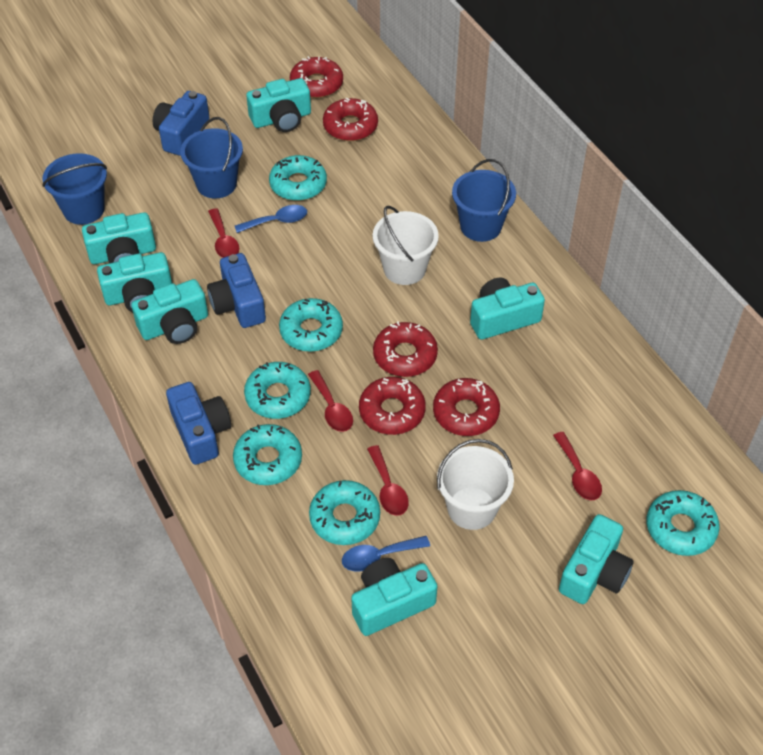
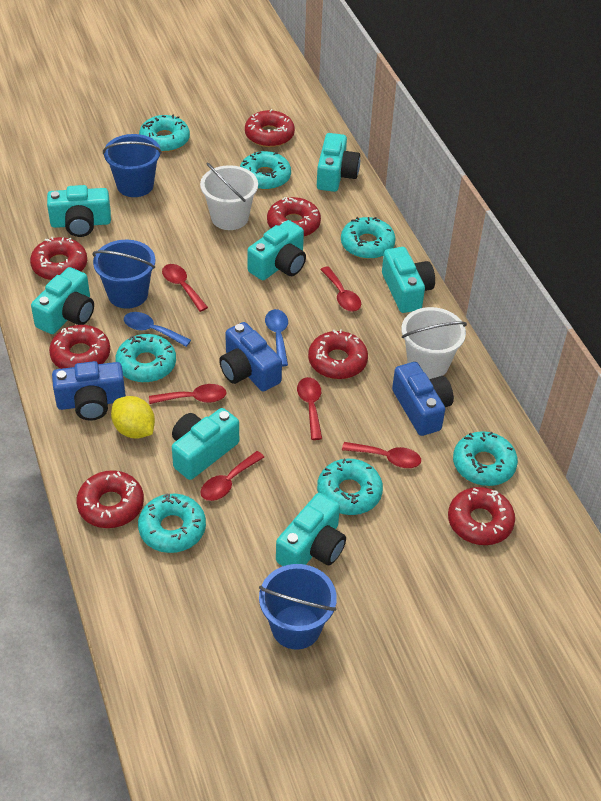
red donut: 5 -> 7
red spoon: 4 -> 6
turquoise donut: 6 -> 7
yellow lemon: 0 -> 1

